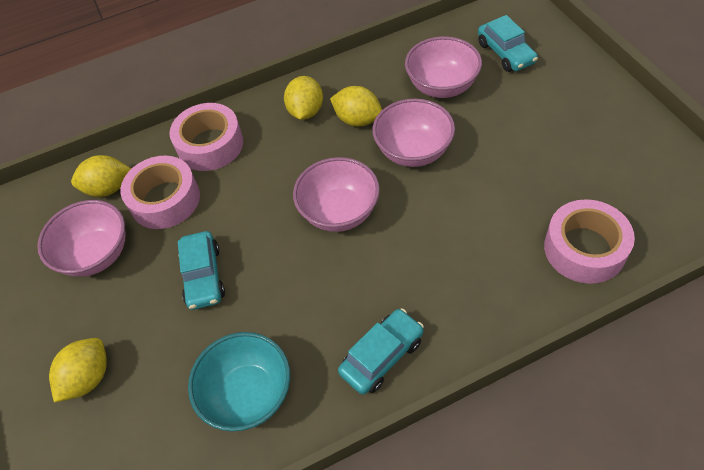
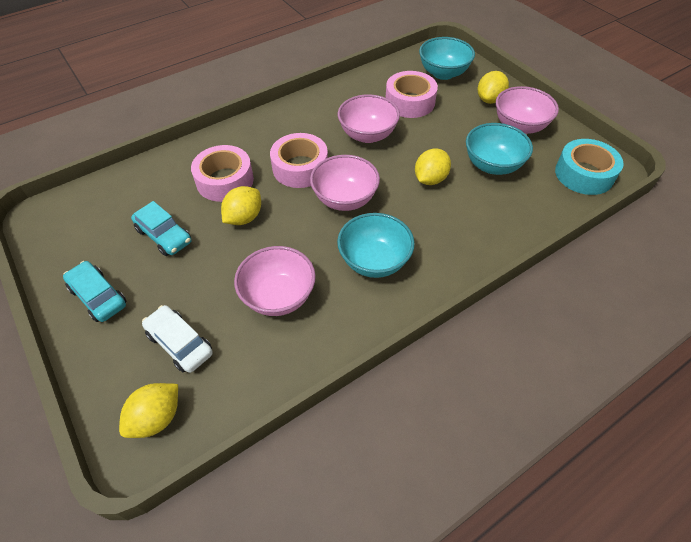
turquoise bowl: 1 -> 3
turquoise car: 3 -> 2
turquoise tape: 0 -> 1
white car: 0 -> 1

